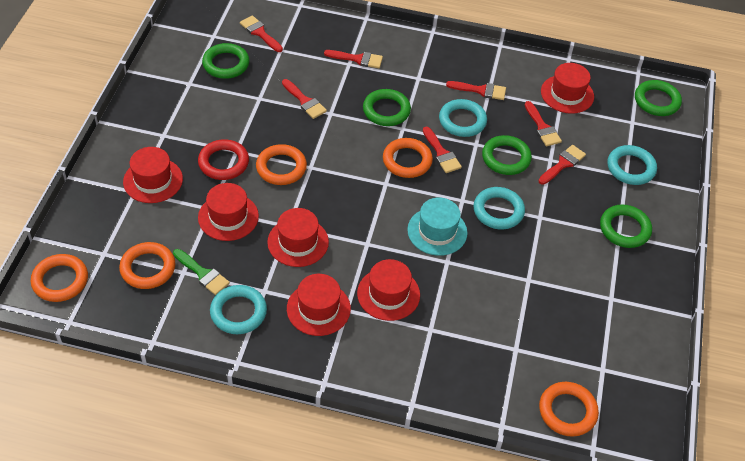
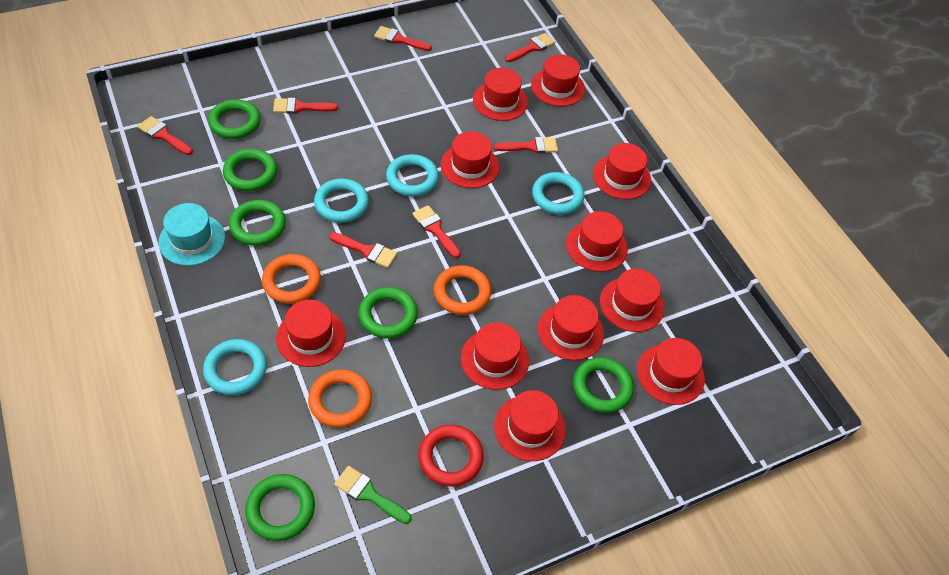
green ring: 5 -> 6
orange ring: 5 -> 3
red hat: 6 -> 11

